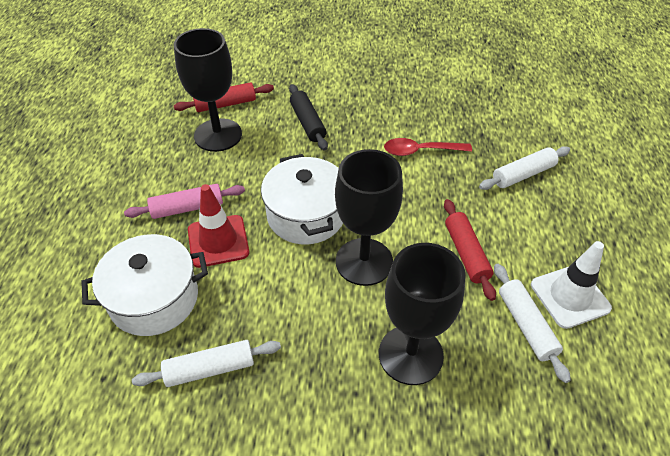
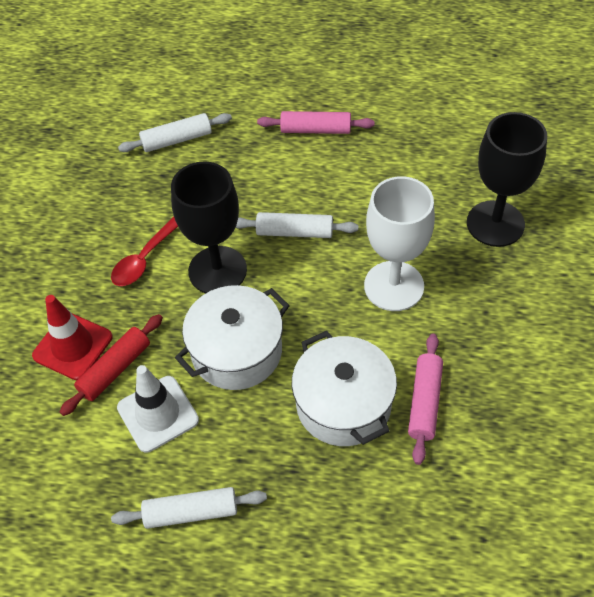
black goblet: 3 -> 2
black rolling pin: 1 -> 0
pink rolling pin: 1 -> 2
red rolling pin: 2 -> 1
white goblet: 0 -> 1

